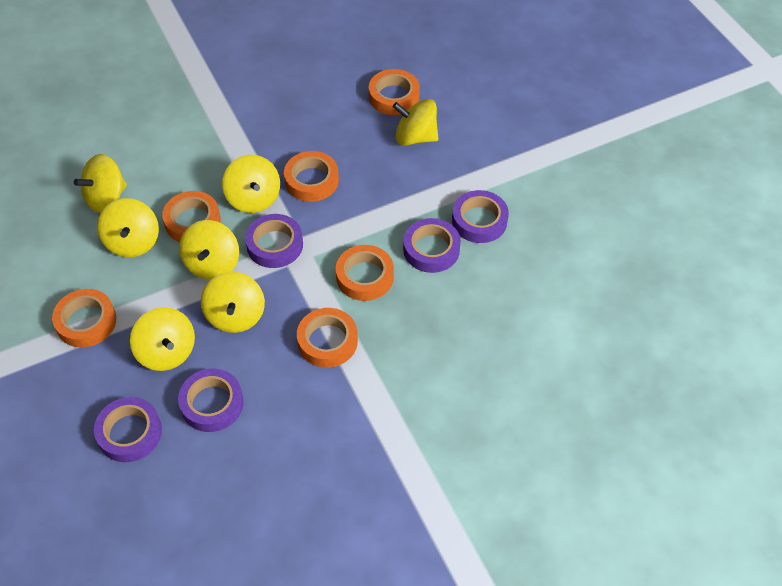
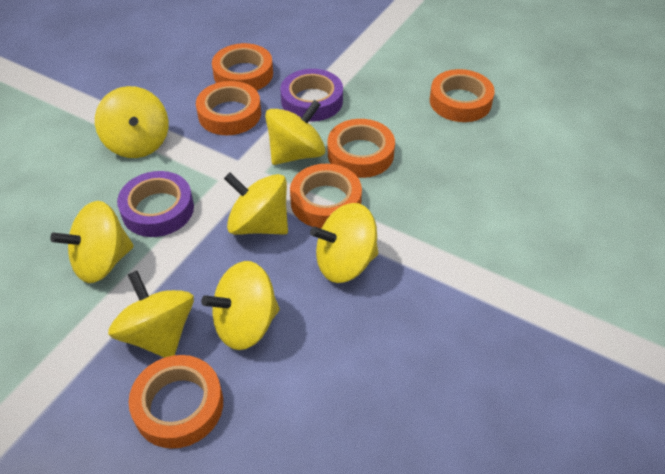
purple tape: 5 -> 2

